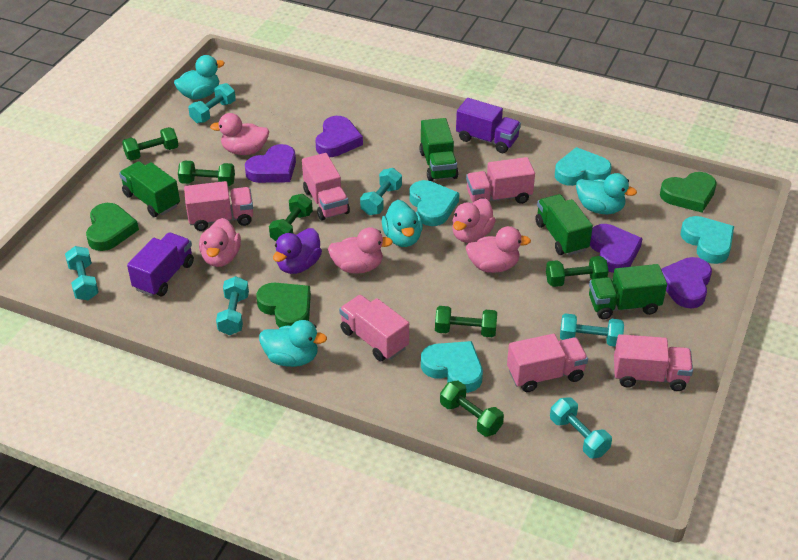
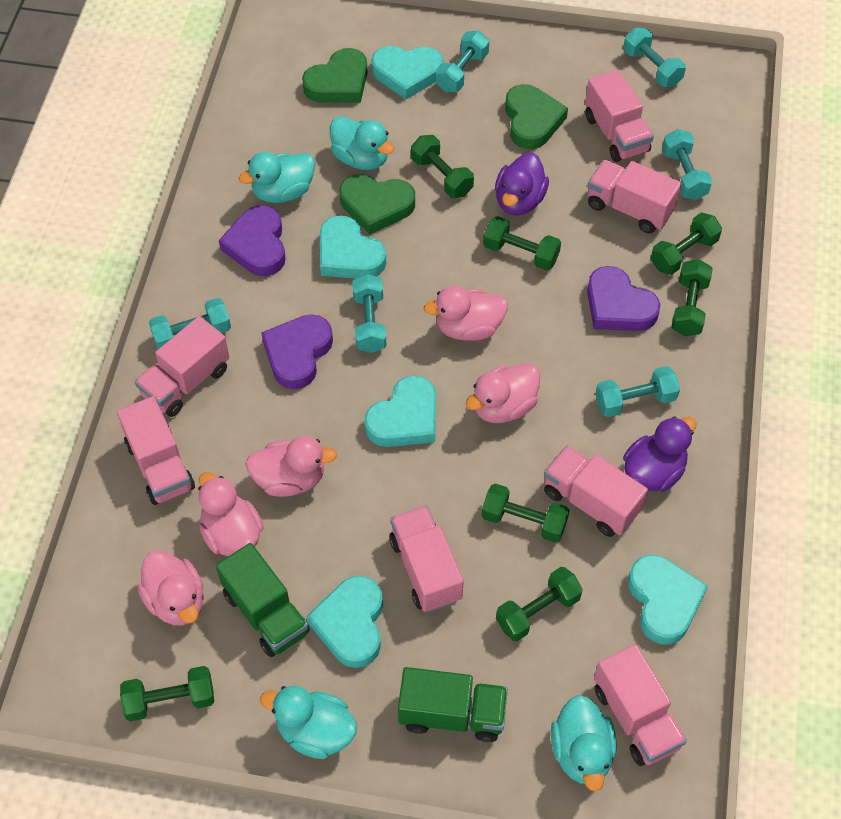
green dumbbell: 6 -> 7
green truck: 4 -> 2
pink truck: 6 -> 7
purple duck: 1 -> 2
purple heart: 4 -> 3
purple truck: 2 -> 0
turquoise heart: 4 -> 5

